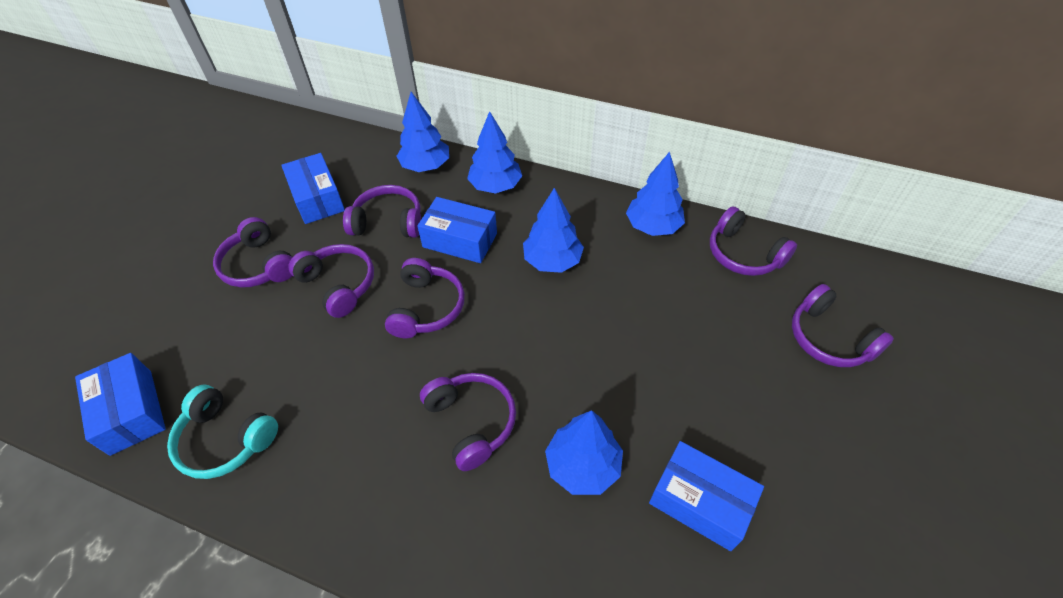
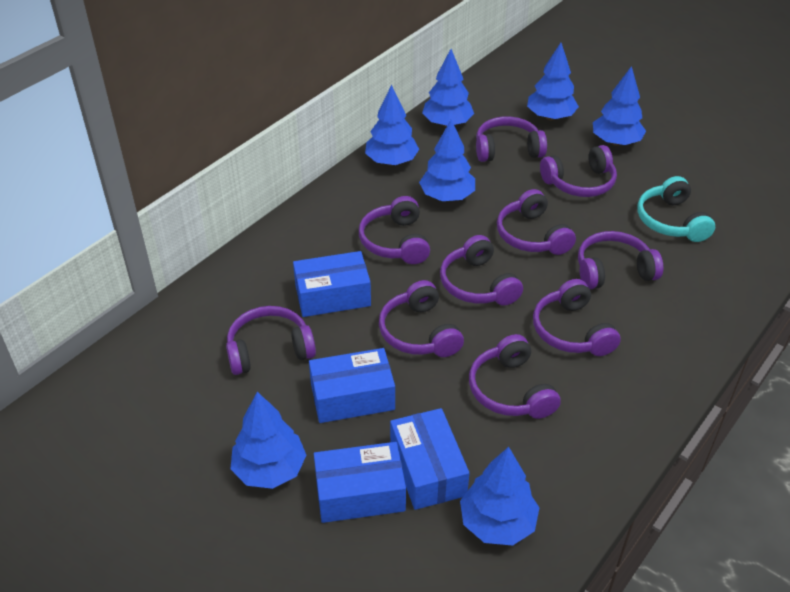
blue tree: 5 -> 7
purple headphones: 7 -> 10

